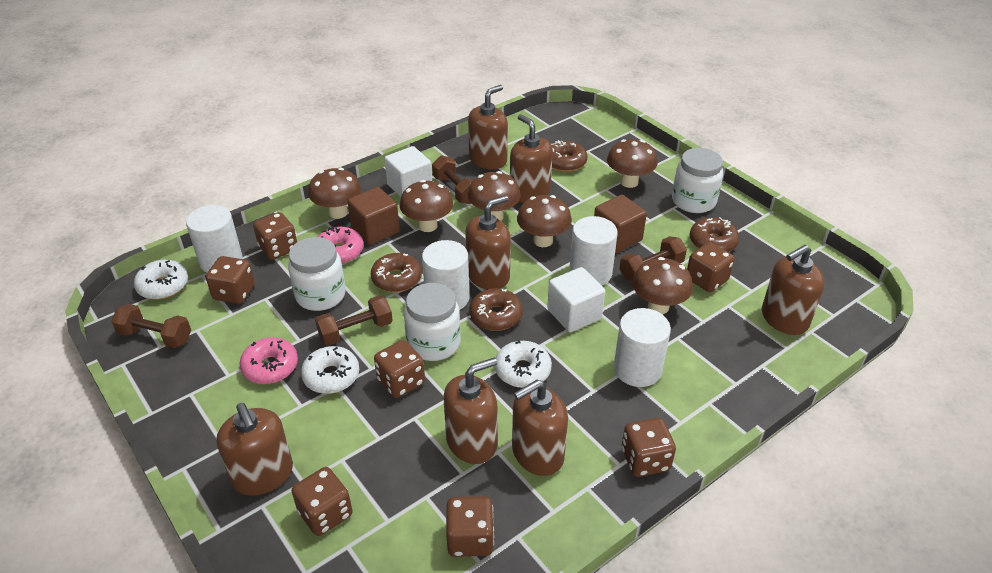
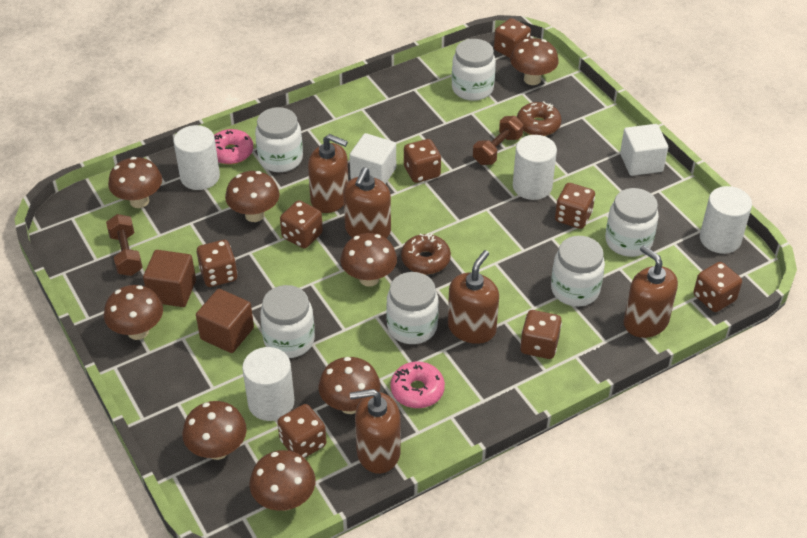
brown dice: 7 -> 8
brown donut: 4 -> 2
brown dumbbell: 4 -> 2
brown mushroom: 6 -> 8
brown soap dispenser: 7 -> 5
white donut: 3 -> 0
white jar: 3 -> 6

